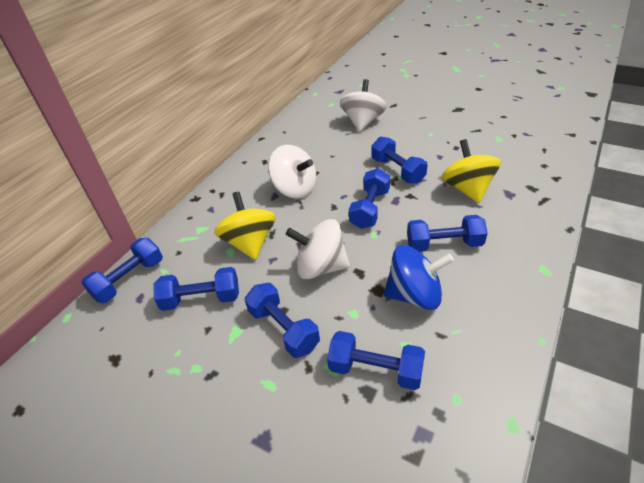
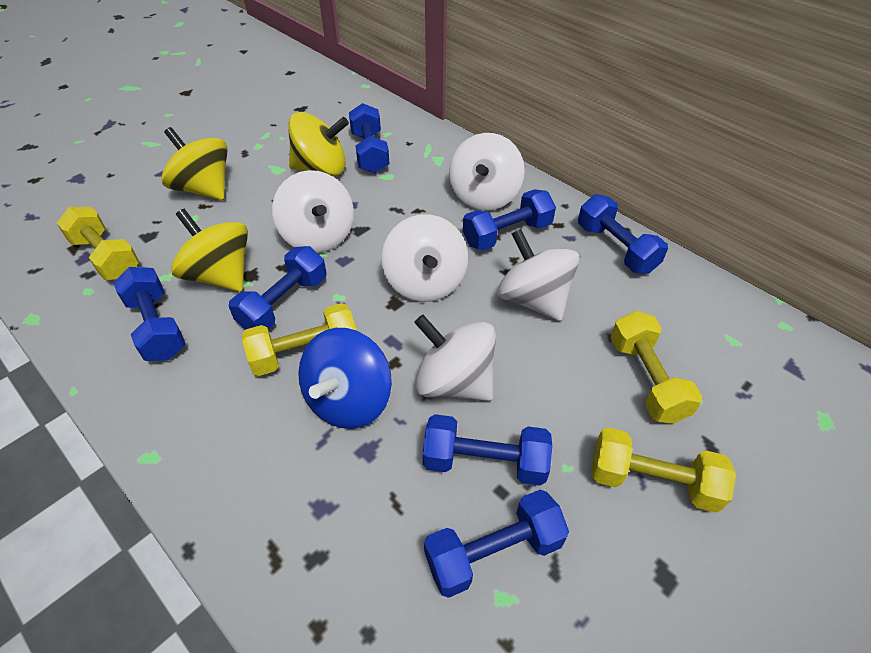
white spinning top: 3 -> 5
yellow dumbbell: 0 -> 4
yellow spinning top: 2 -> 3

